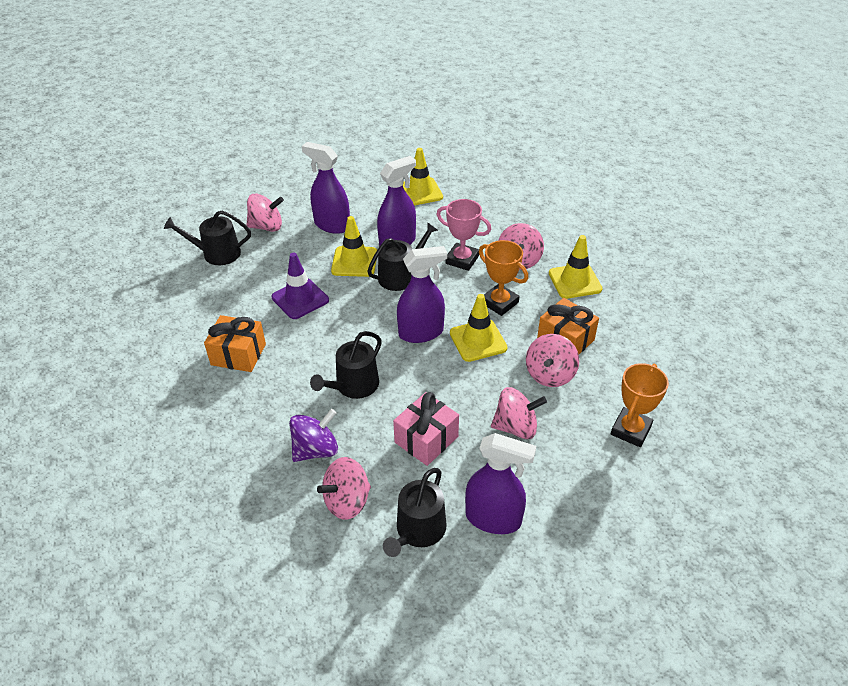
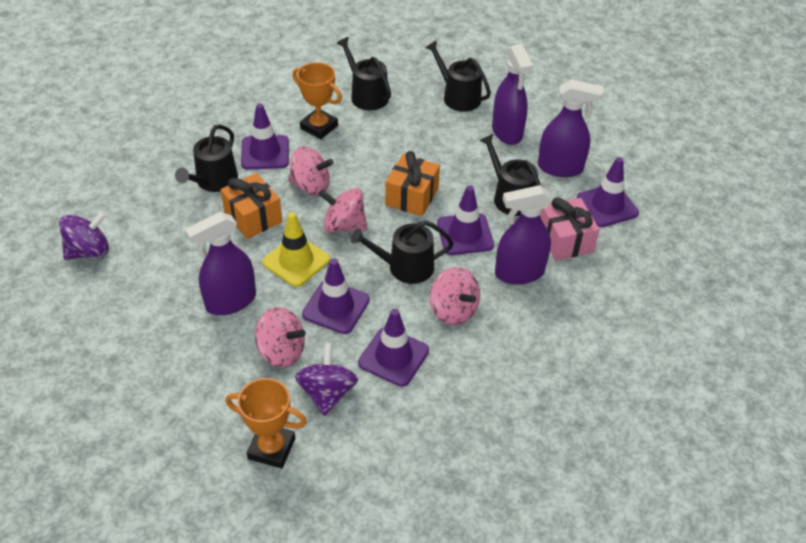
black watering can: 4 -> 5
pink spinning top: 5 -> 4
pink trophy: 1 -> 0
purple spinning top: 1 -> 2
purple traffic cone: 1 -> 5
yellow traffic cone: 4 -> 1

